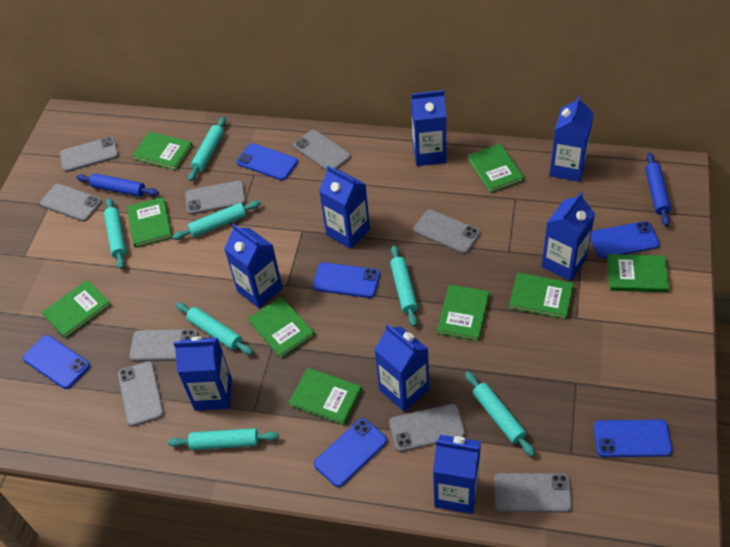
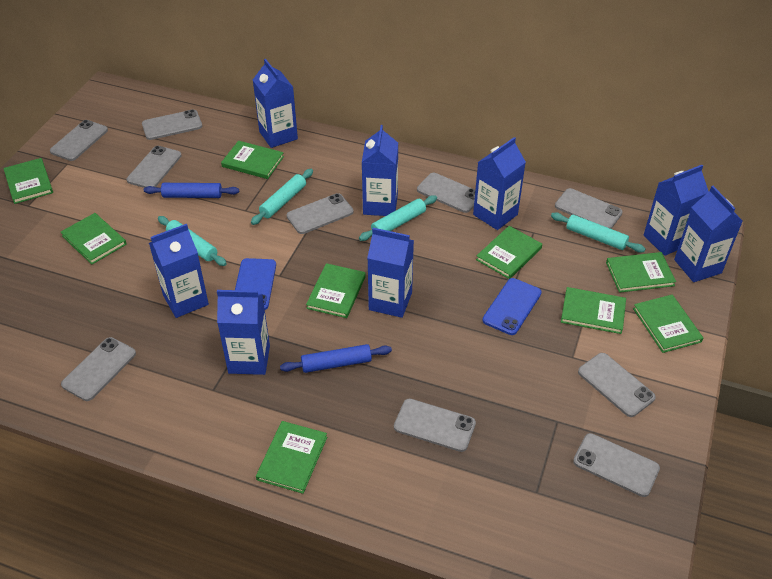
blue phone: 6 -> 2
grey phone: 9 -> 10
turquoise rolling pin: 7 -> 4

